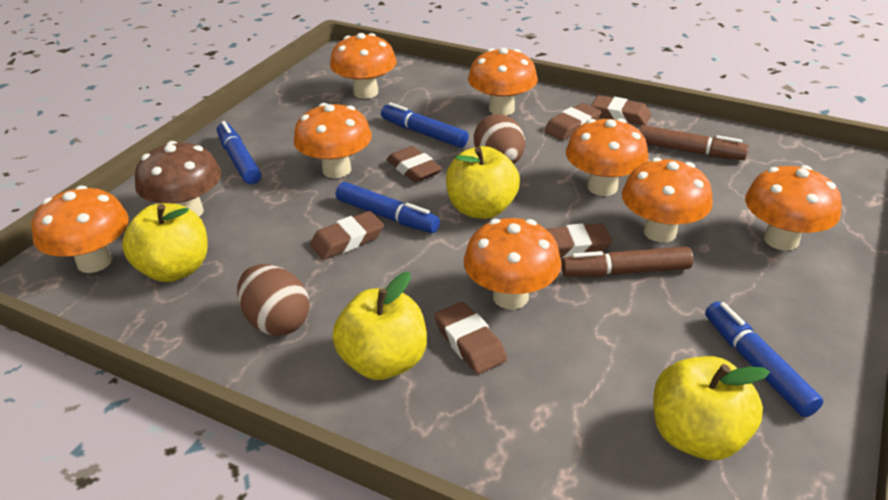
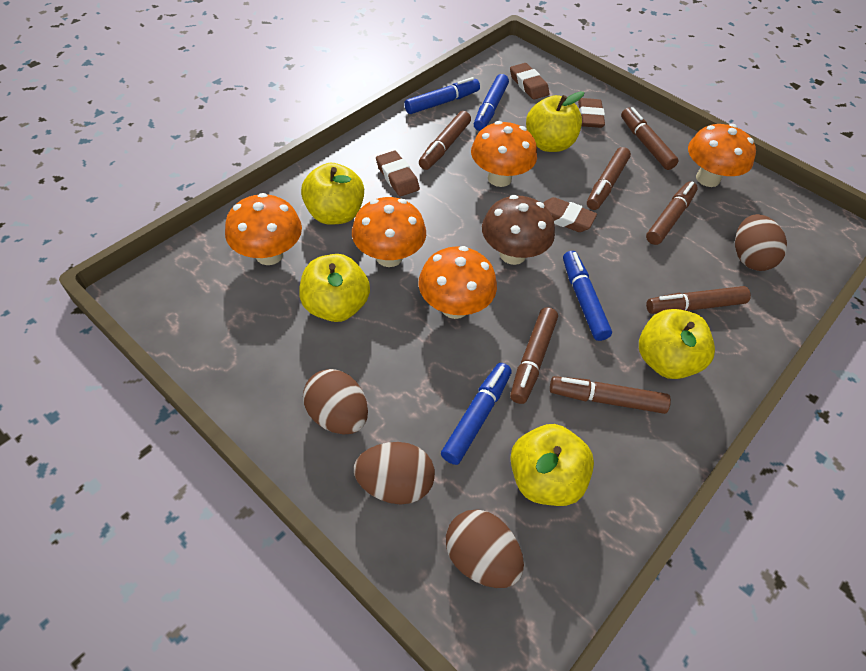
brown egg: 2 -> 4
brown eraser: 6 -> 4
brown marker: 2 -> 7
orange mushroom: 8 -> 5
yellow apple: 4 -> 5

